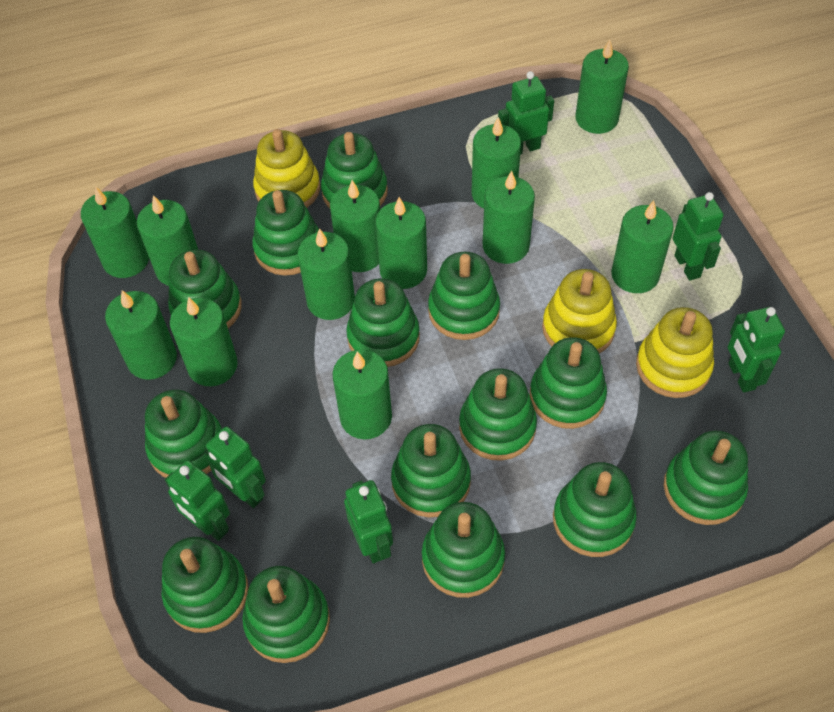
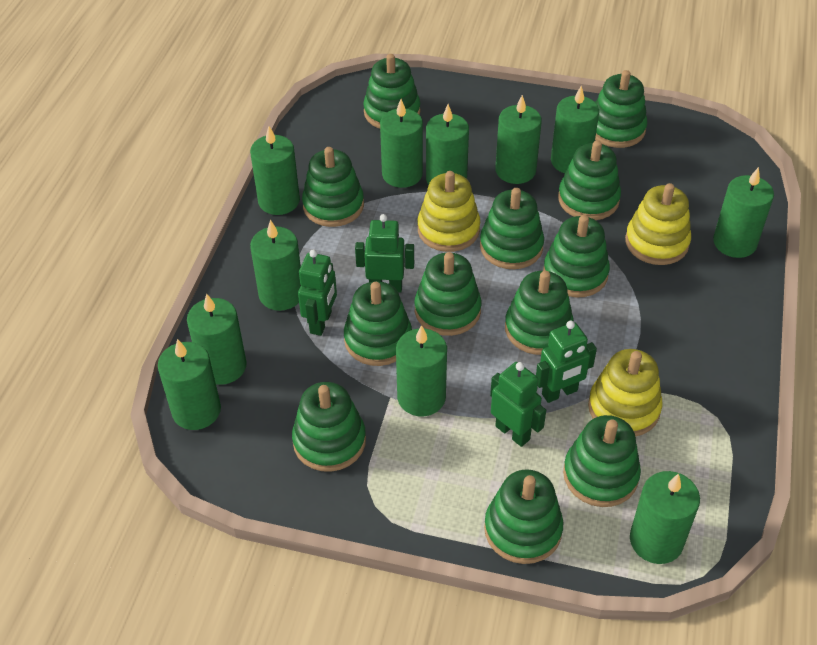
green candle: 12 -> 11
green robot: 6 -> 4
green stacking toy: 14 -> 12

